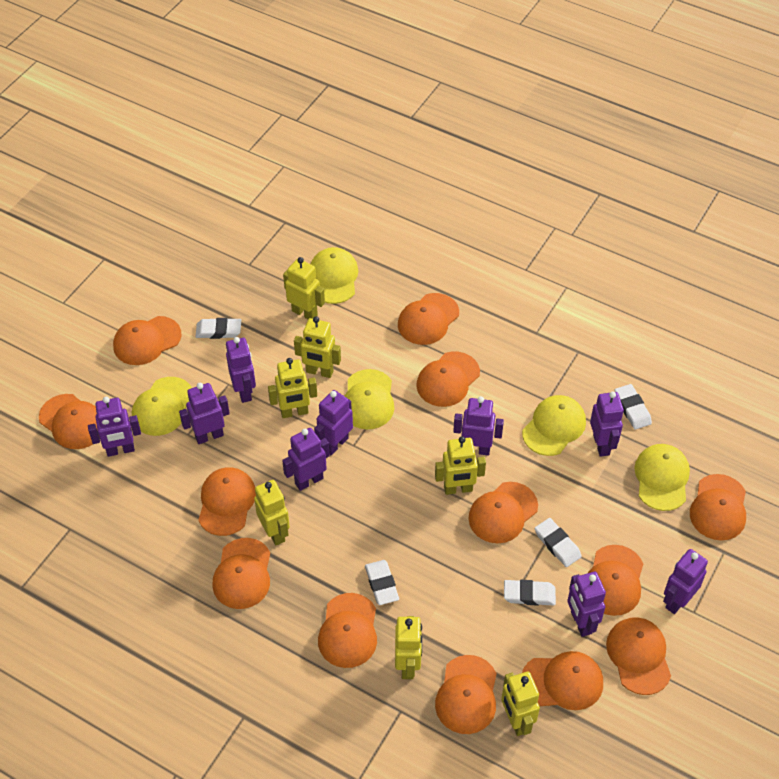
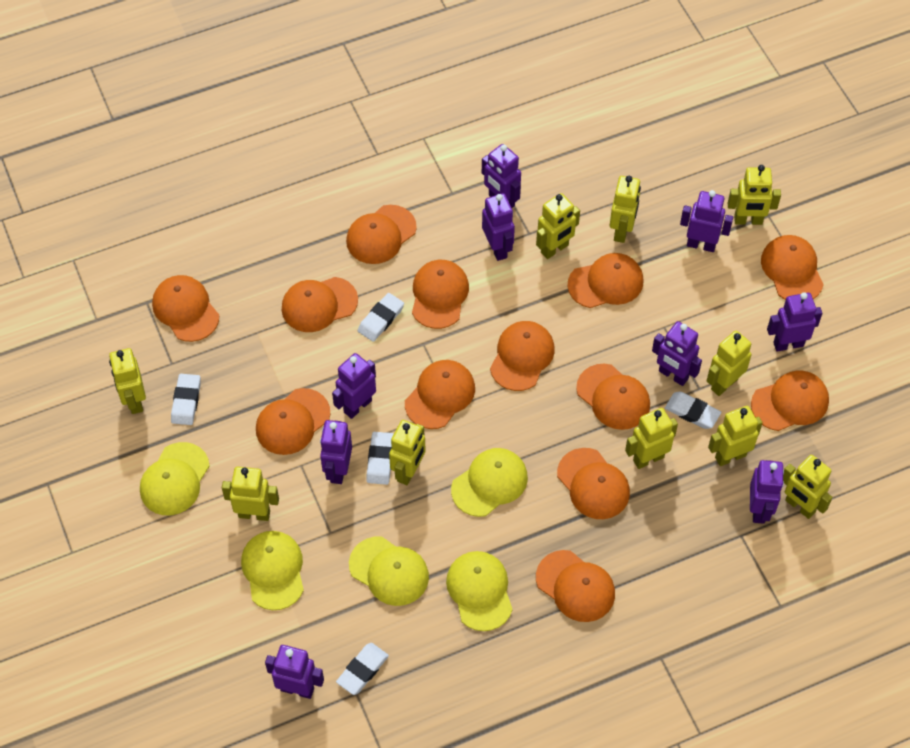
yellow robot: 7 -> 10

